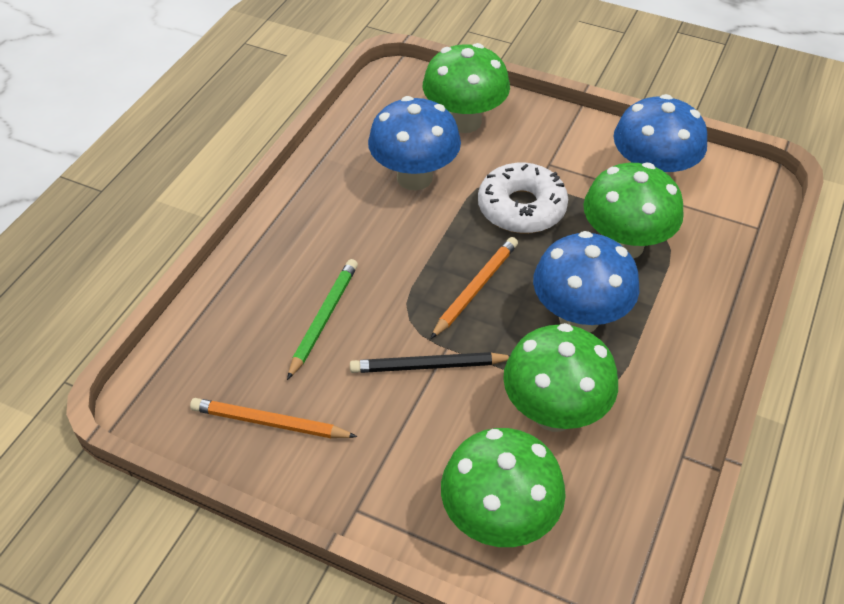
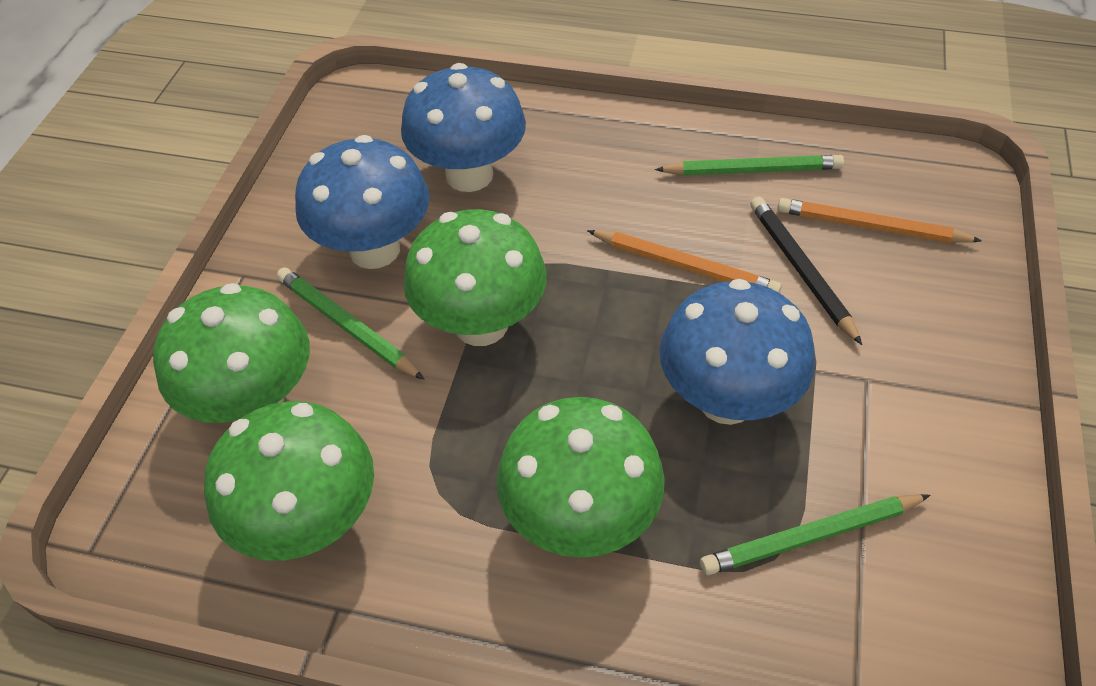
green pencil: 1 -> 3
white donut: 1 -> 0

